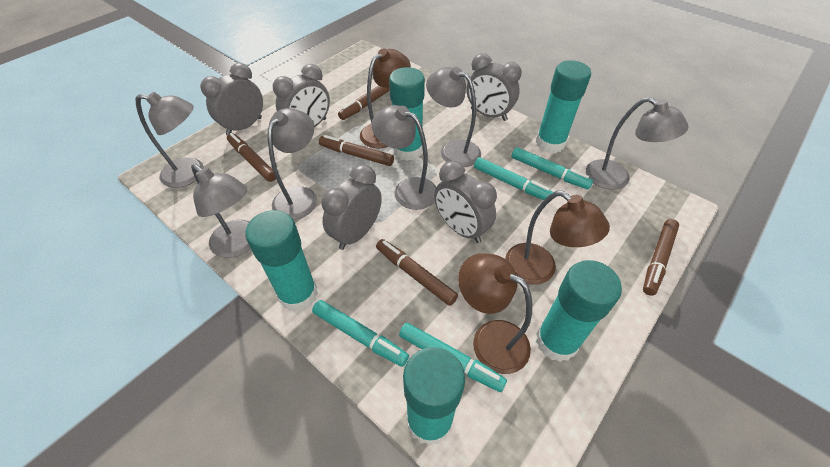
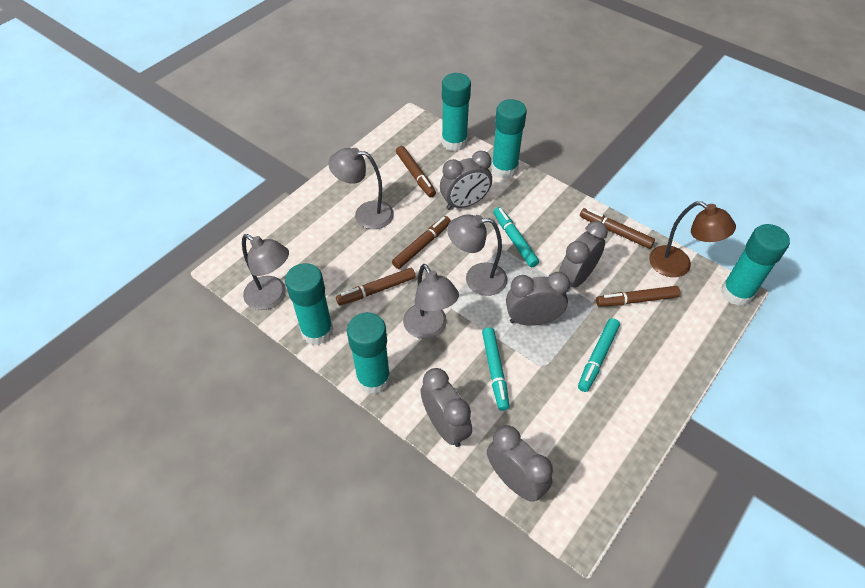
brown lamp: 3 -> 1
grey lamp: 6 -> 4
turquoise marker: 4 -> 3

